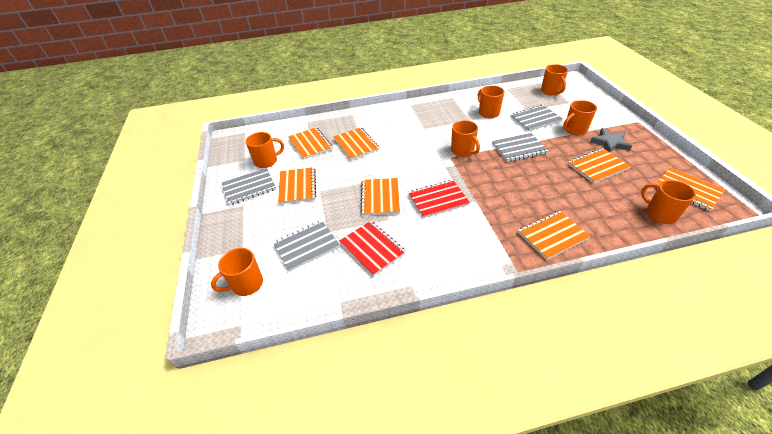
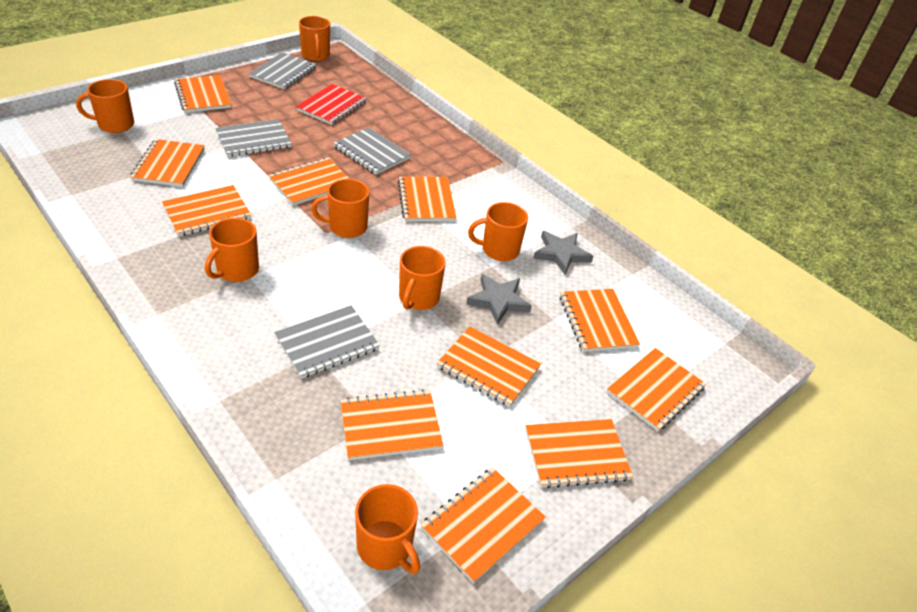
grey star: 1 -> 2
orange notebook: 7 -> 11
red notebook: 2 -> 1

